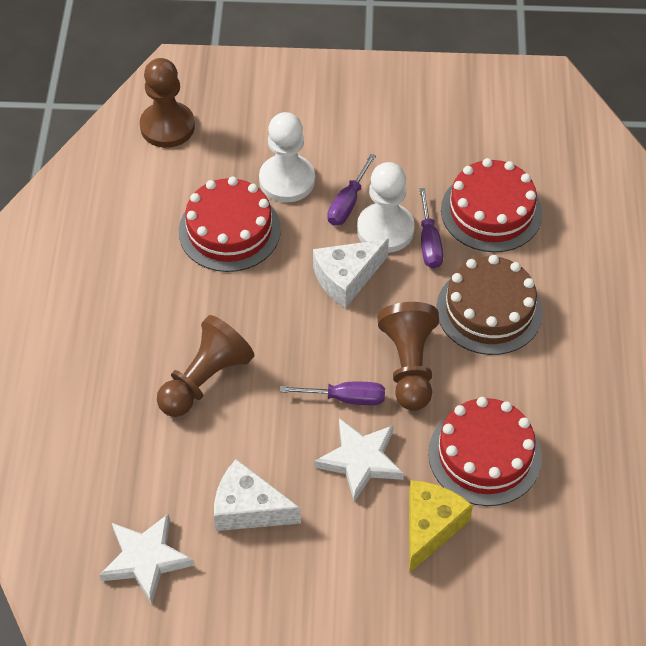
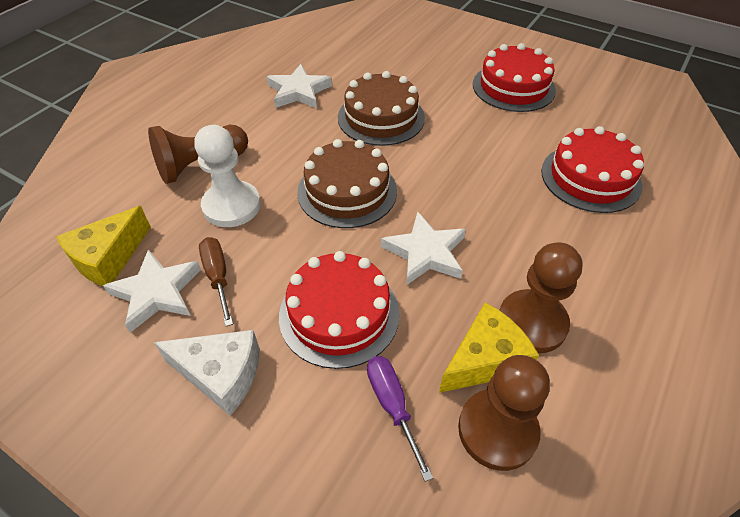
brown cake: 1 -> 2
brown screwdriver: 0 -> 1
purple screwdriver: 3 -> 1
white cheese: 2 -> 1
white pawn: 2 -> 1
white star: 2 -> 3
yellow cheese: 1 -> 2

